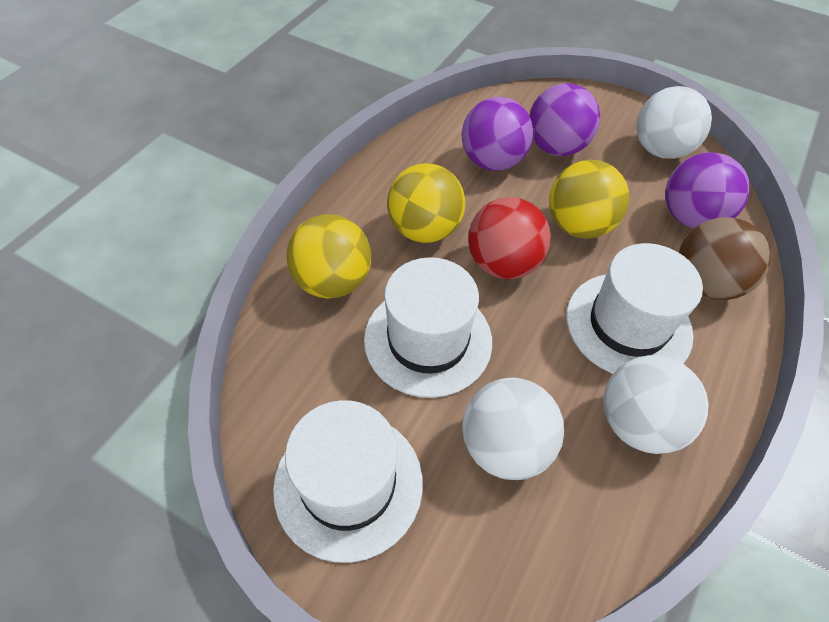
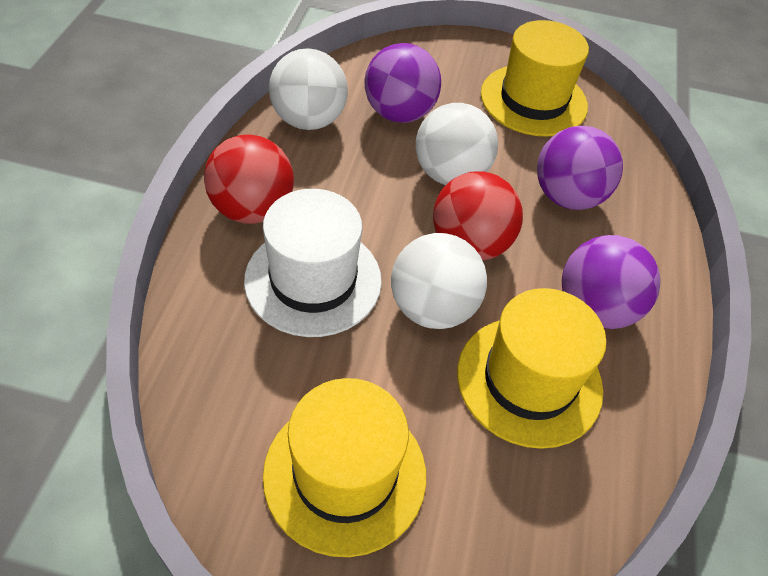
brown ball: 1 -> 0
red ball: 1 -> 2
white hat: 3 -> 1
yellow ball: 3 -> 0
yellow hat: 0 -> 3

